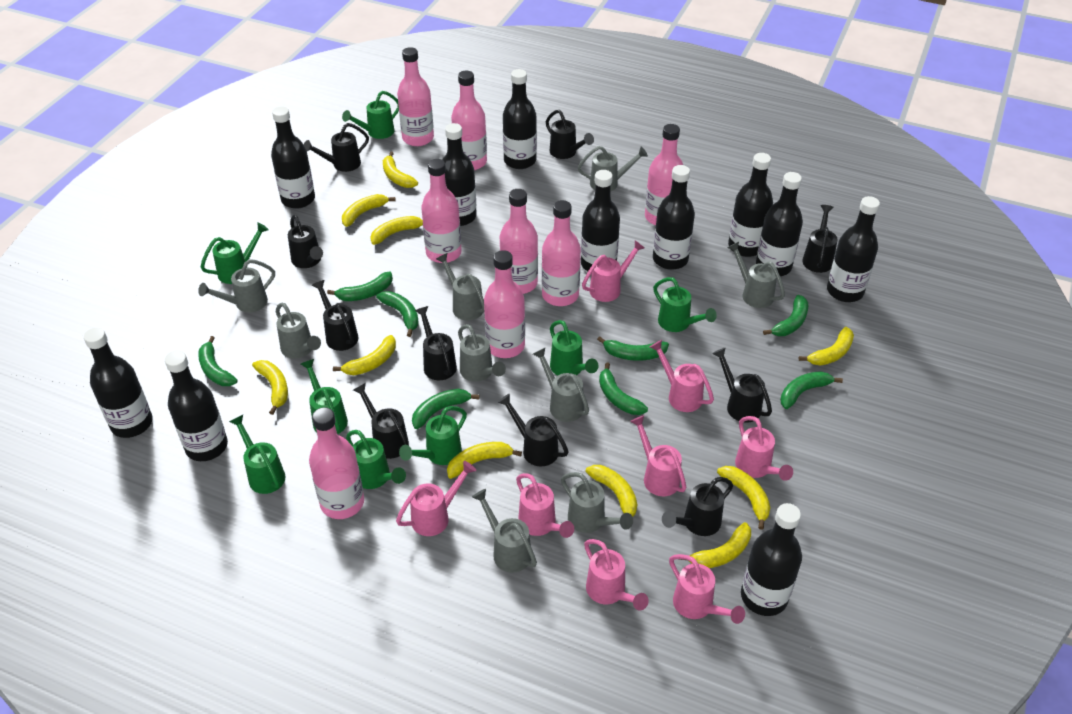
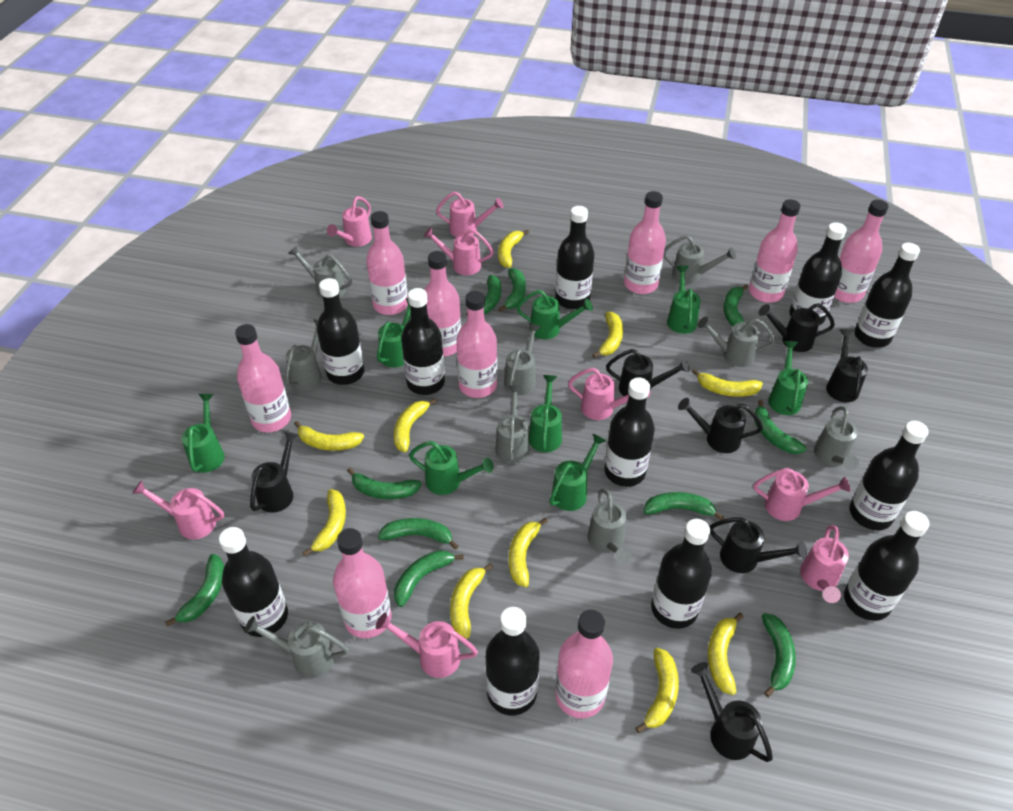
black watering can: 10 -> 7
green banana: 8 -> 10
pink bottle: 8 -> 9

